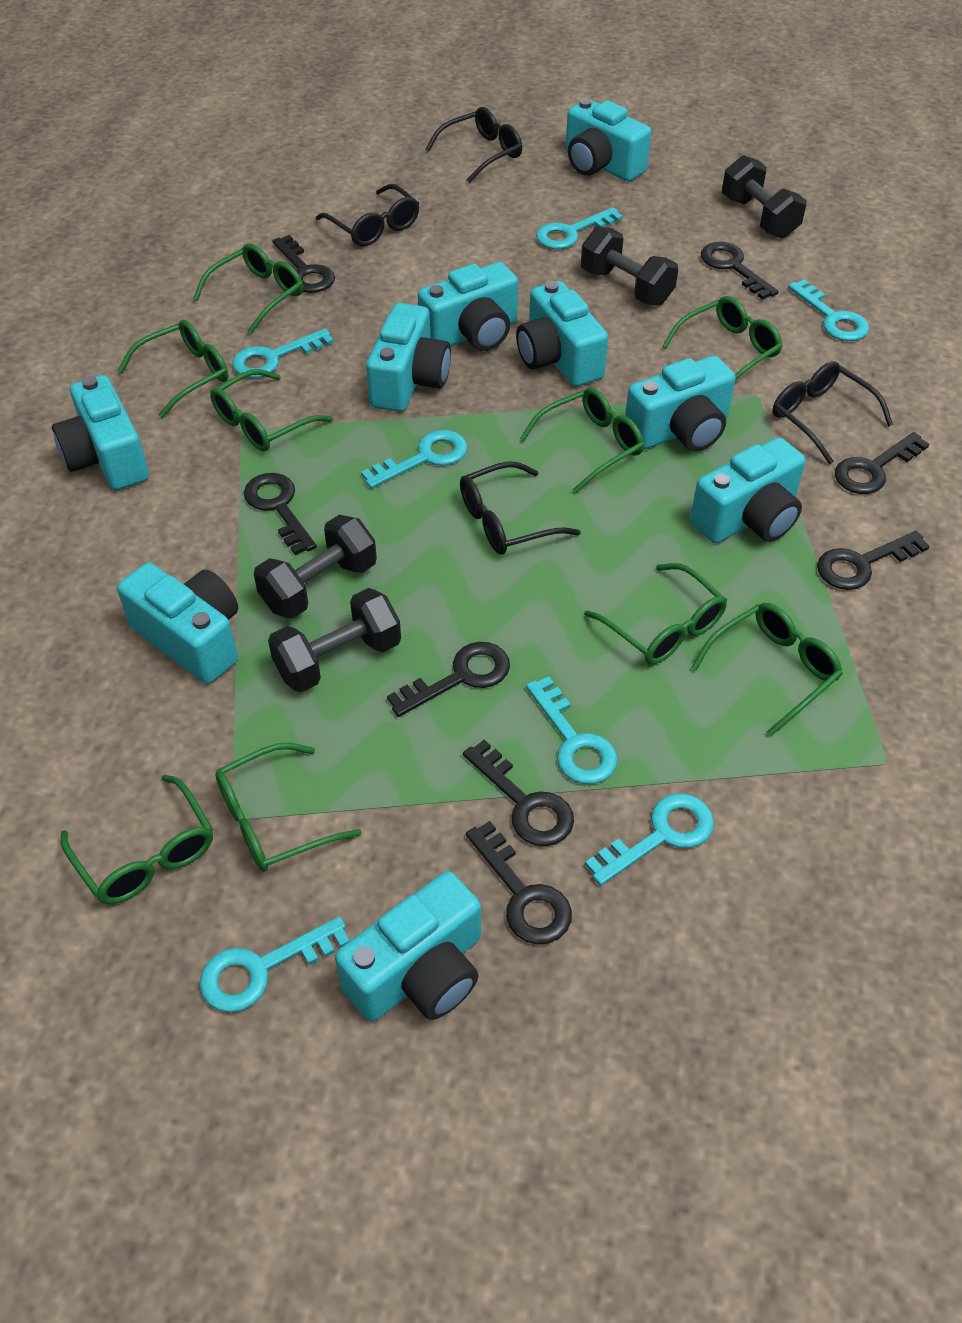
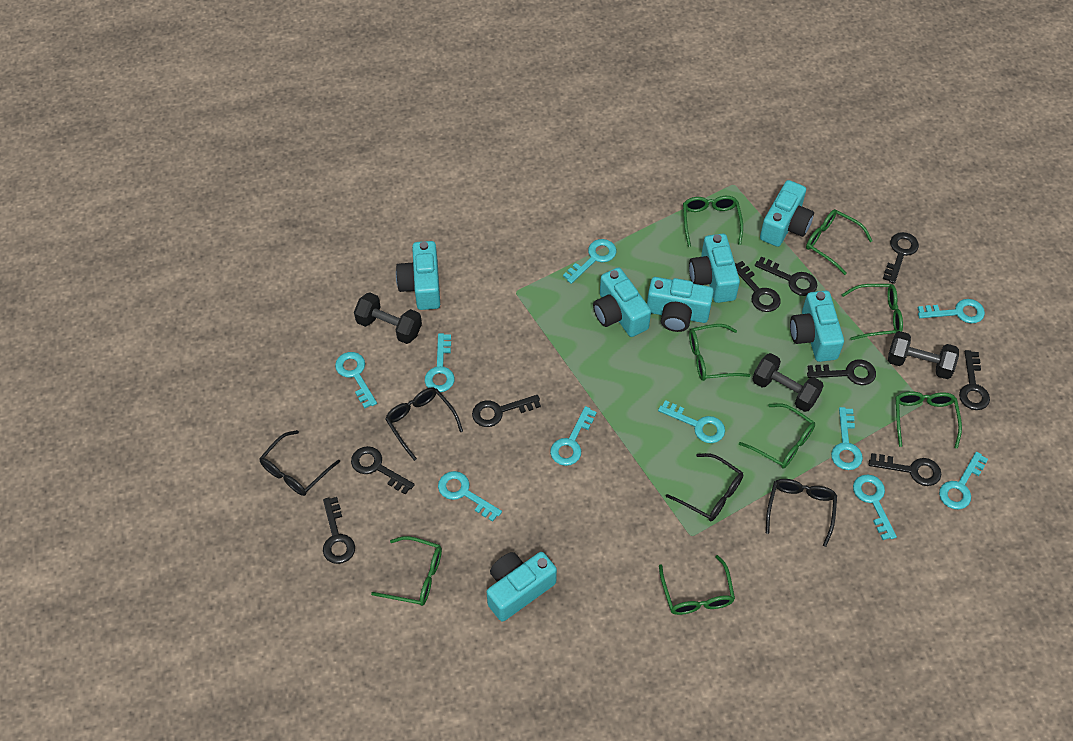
black dumbbell: 4 -> 3
black key: 8 -> 9
green glasses: 9 -> 8
turquoise camera: 9 -> 7
turquoise key: 7 -> 10

